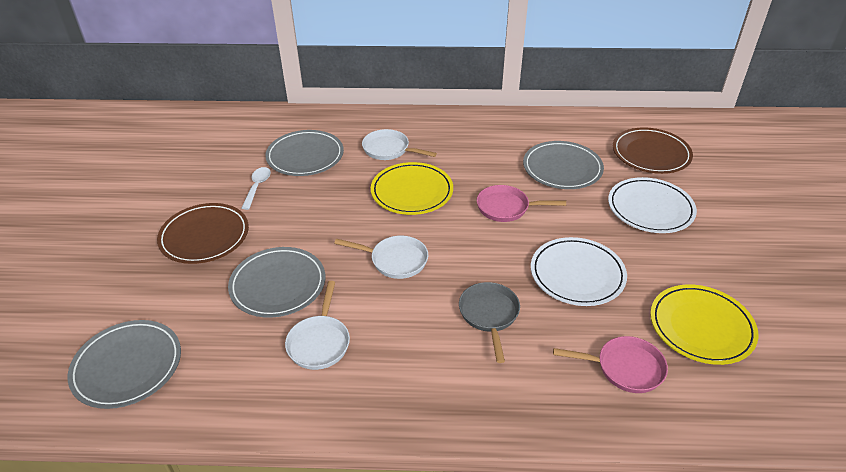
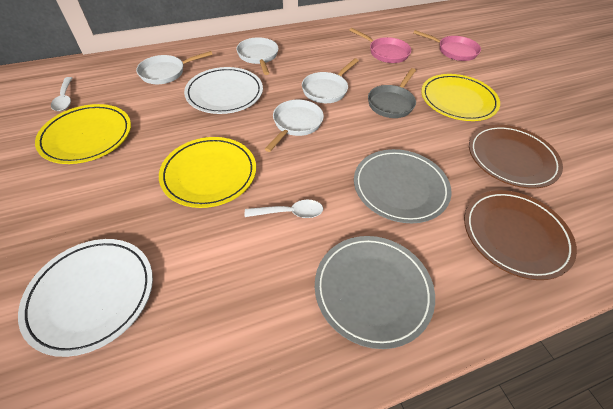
grey plate: 4 -> 2
white pan: 3 -> 4
white spoon: 1 -> 2
yellow plate: 2 -> 3

